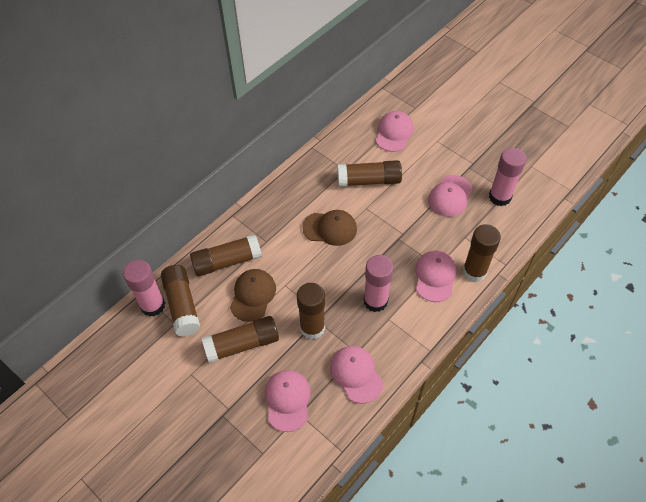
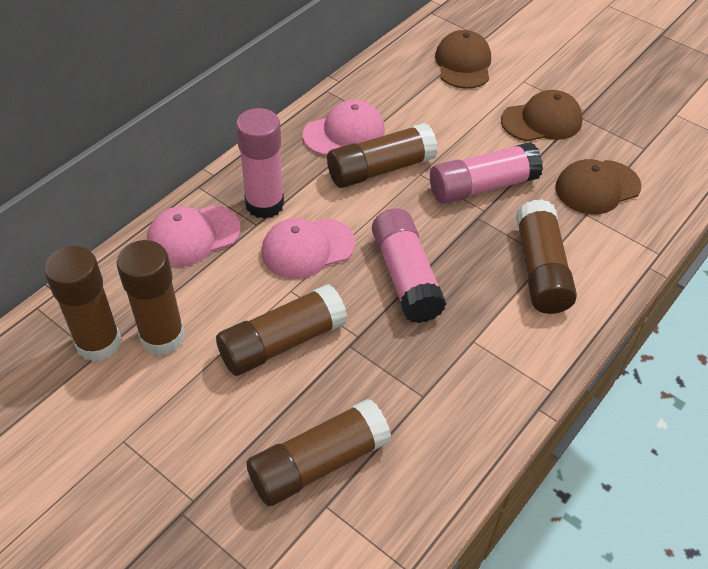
brown cap: 2 -> 3
pink cap: 5 -> 3

